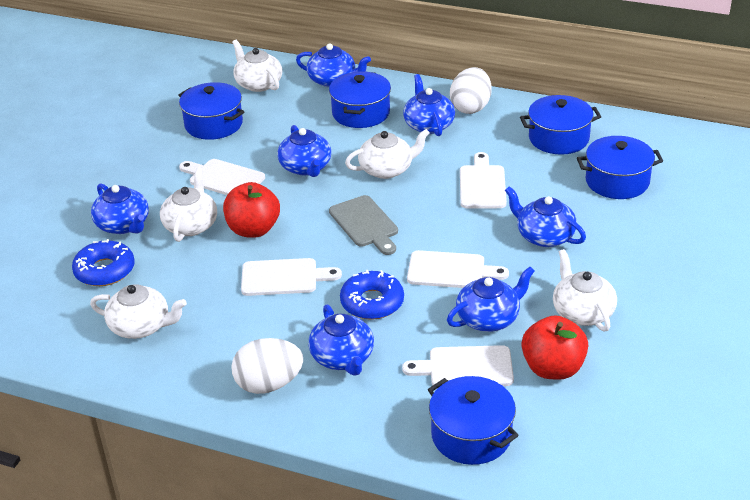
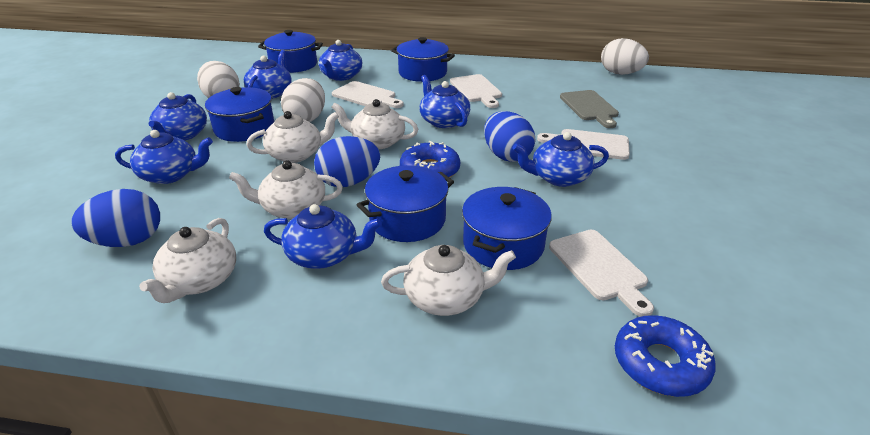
blue egg: 0 -> 3
red apple: 2 -> 0
white cutting board: 5 -> 4
white egg: 2 -> 3

